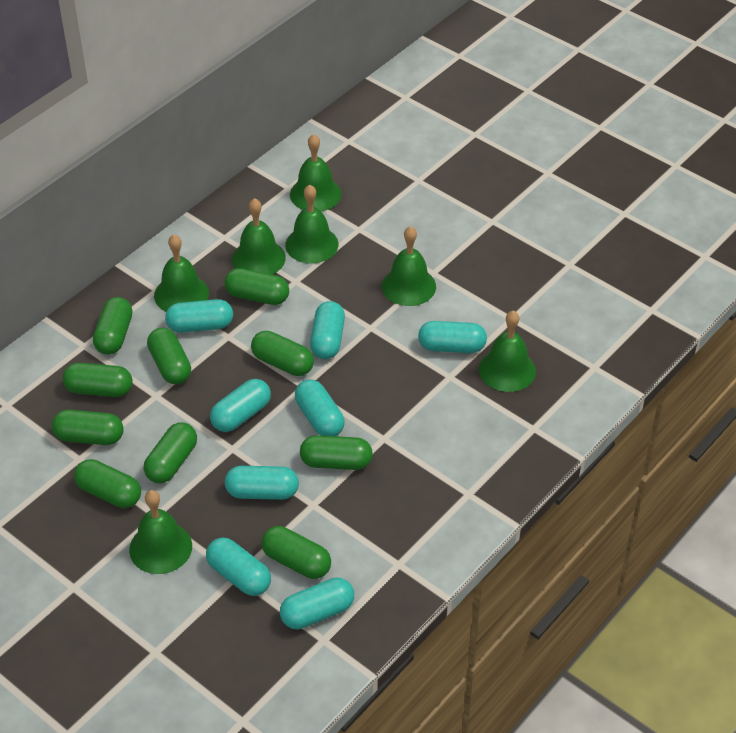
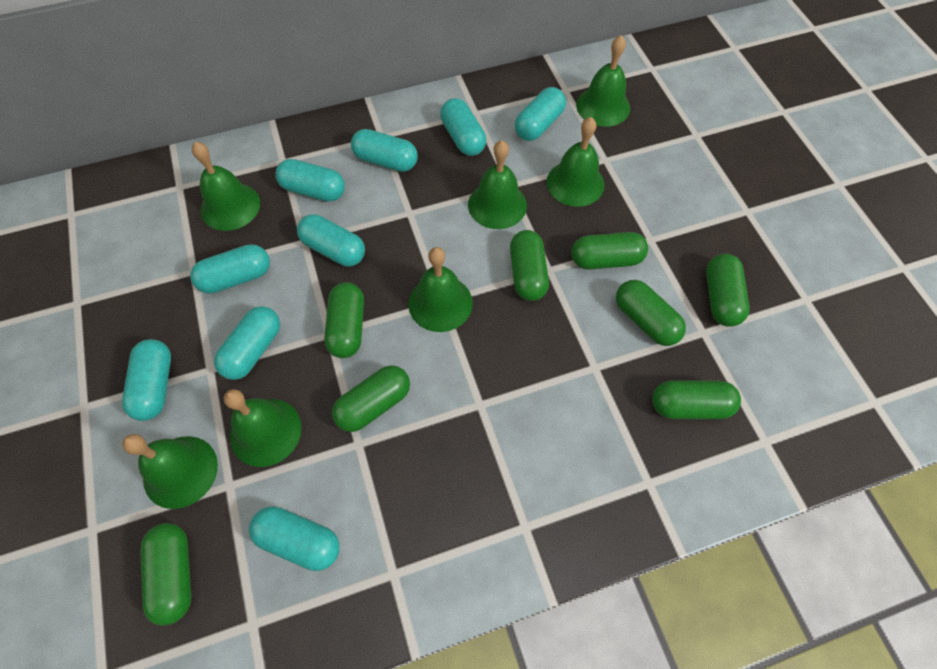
green capsule: 10 -> 8
turquoise capsule: 8 -> 9

